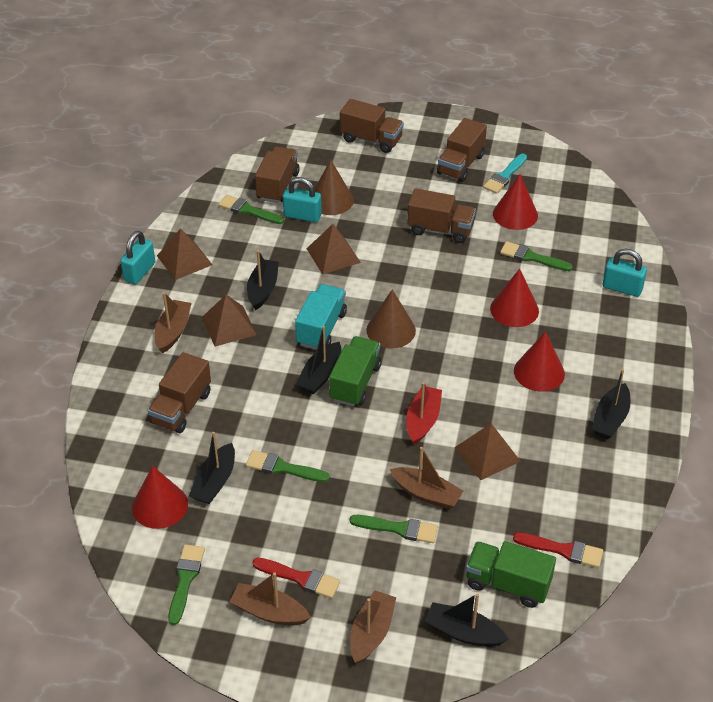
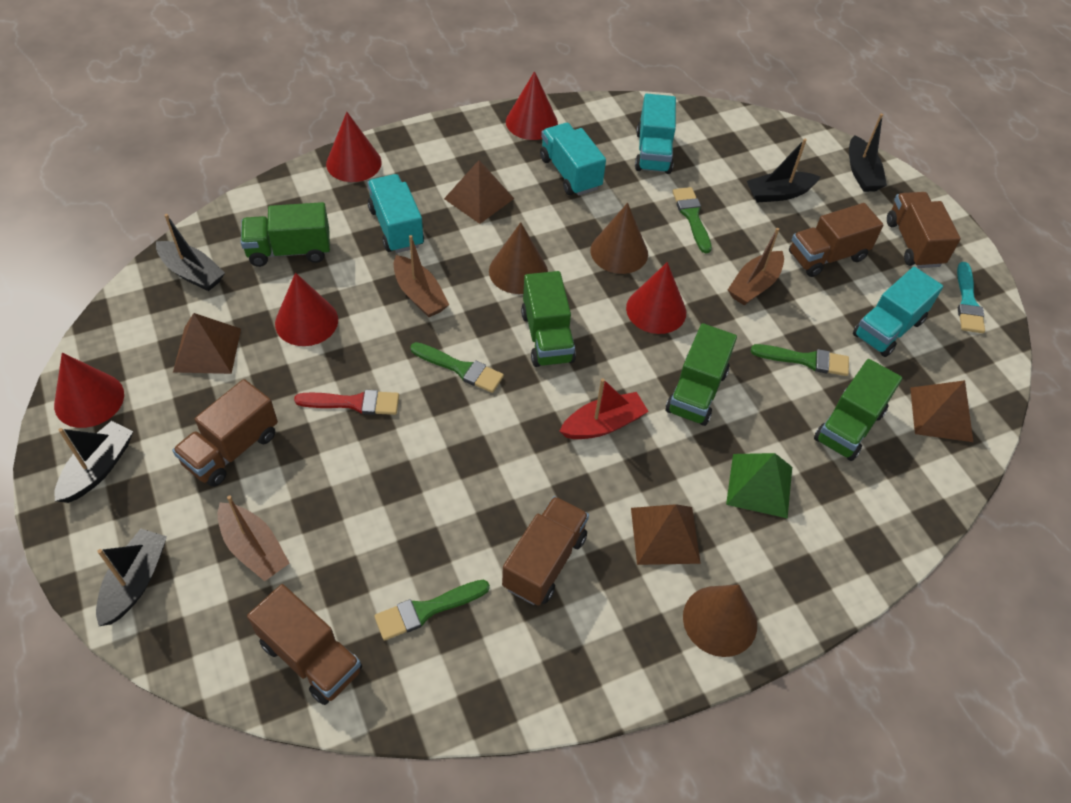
brown boat: 4 -> 3
brown cone: 2 -> 3
green brush: 5 -> 4
green pyramid: 0 -> 1
green truck: 2 -> 4
red brush: 2 -> 1
red cone: 4 -> 5
turquoise padlock: 3 -> 0
turquoise truck: 1 -> 4

